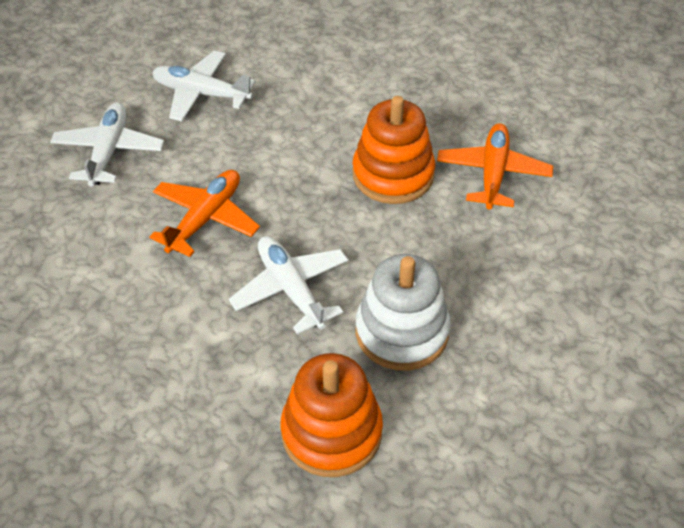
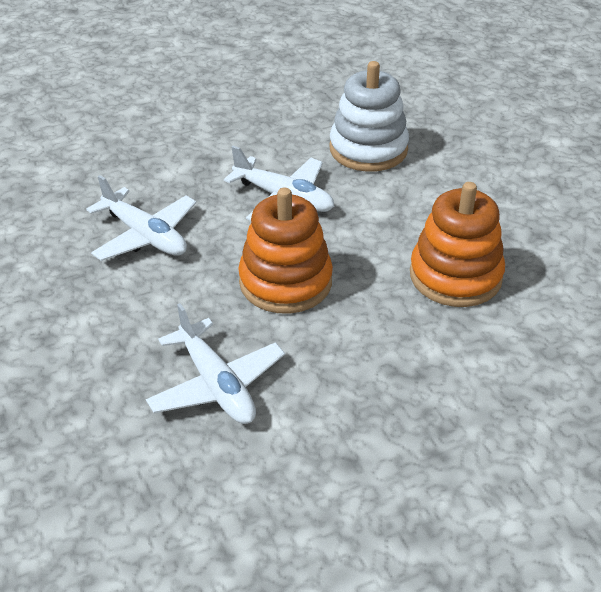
orange plane: 2 -> 0

